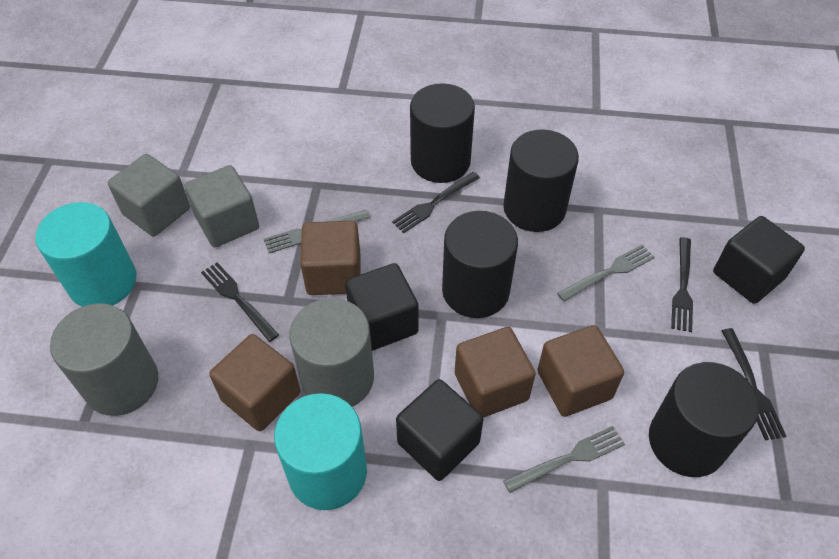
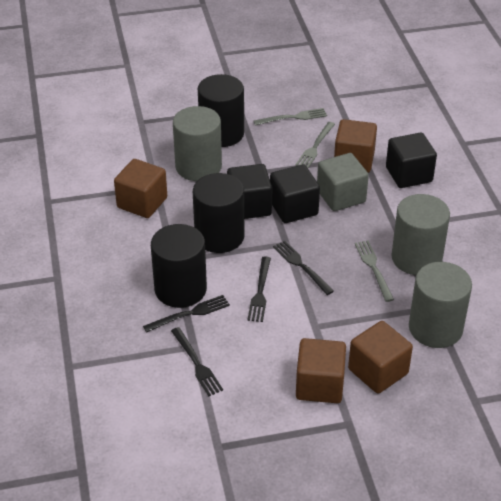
black cylinder: 4 -> 3
grey cube: 2 -> 1
grey cylinder: 2 -> 3
turquoise cylinder: 2 -> 0

